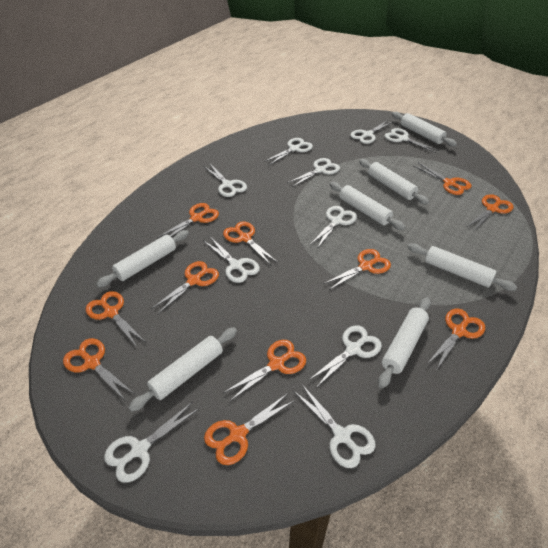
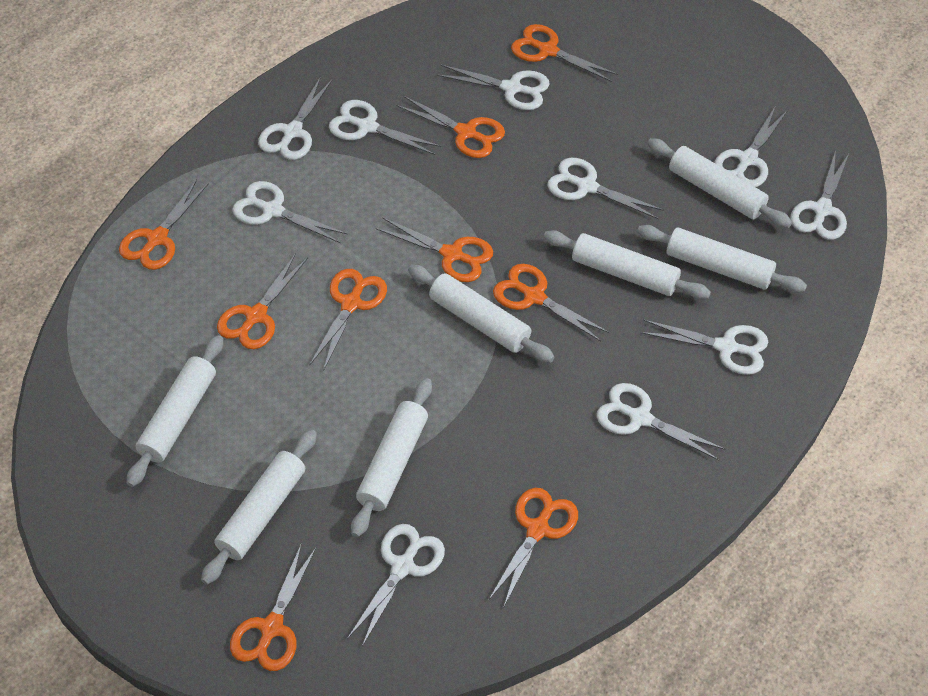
orange scissors: 11 -> 9

